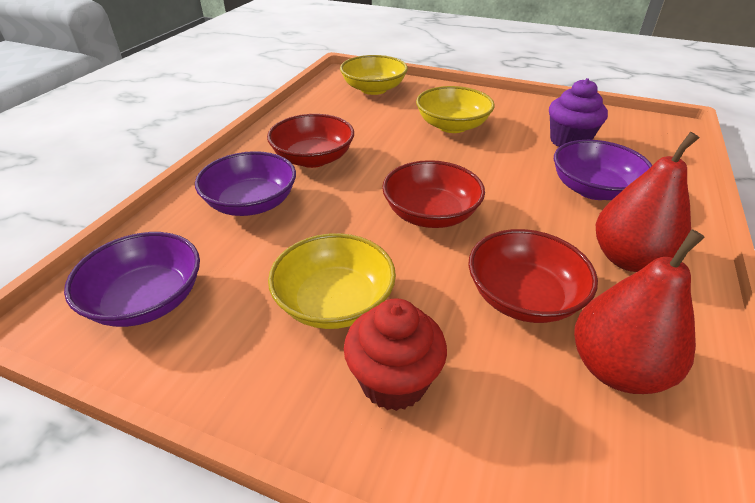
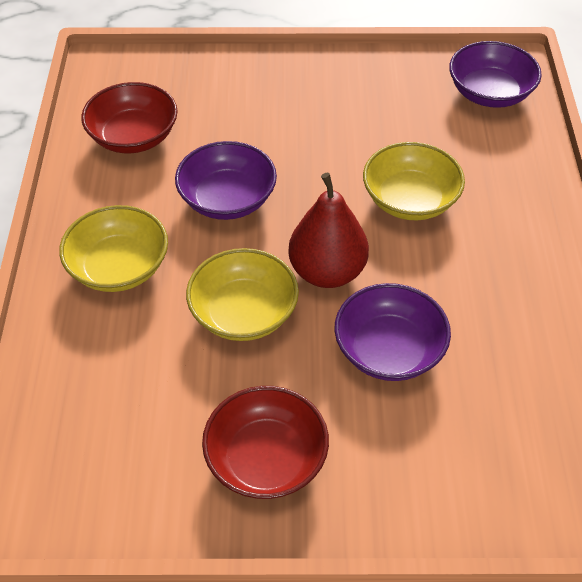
purple cupcake: 1 -> 0
red bowl: 3 -> 2
red cupcake: 1 -> 0
red pear: 2 -> 1

